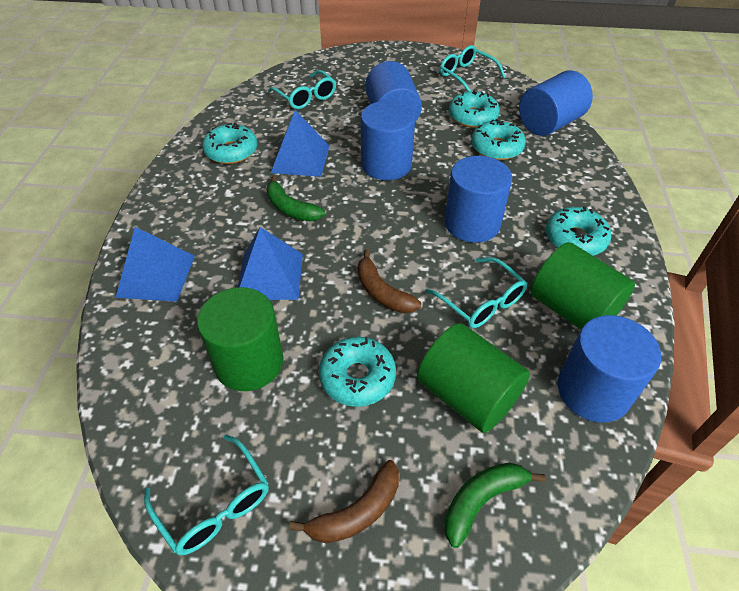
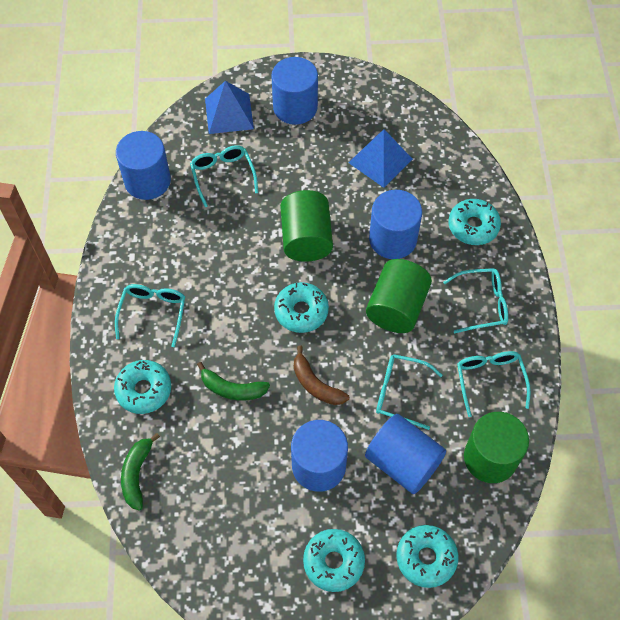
blue pyramid: 3 -> 2
brown banana: 2 -> 1
turquoise glasses: 4 -> 5

